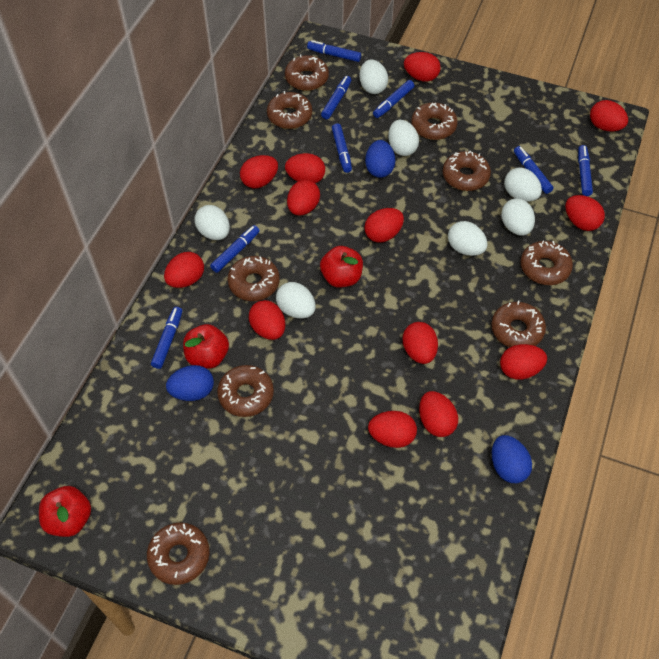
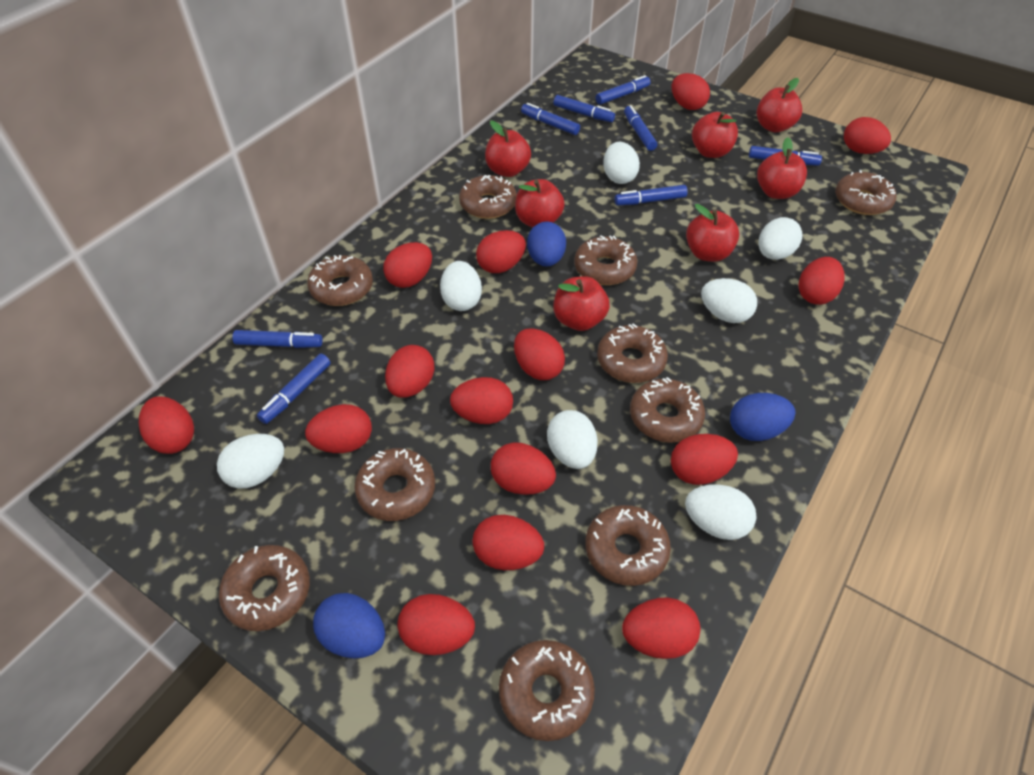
brown donut: 9 -> 10
red apple: 3 -> 7
red egg: 13 -> 15

